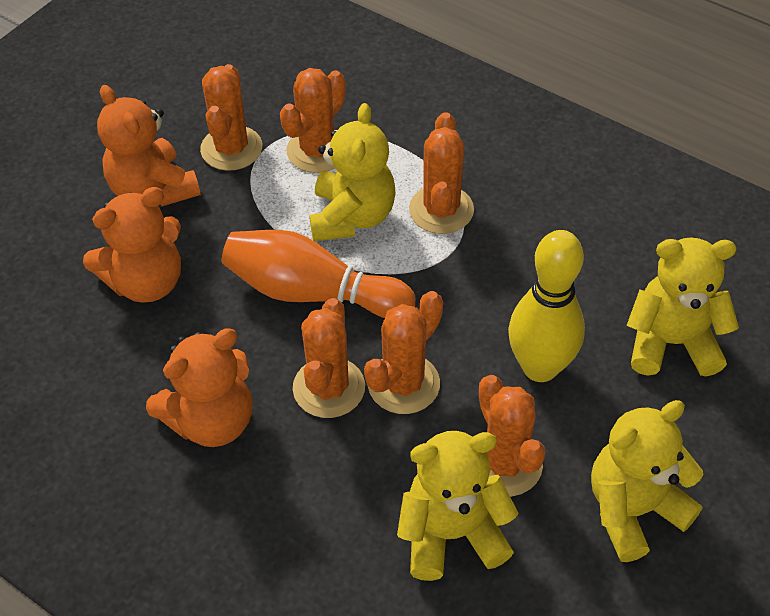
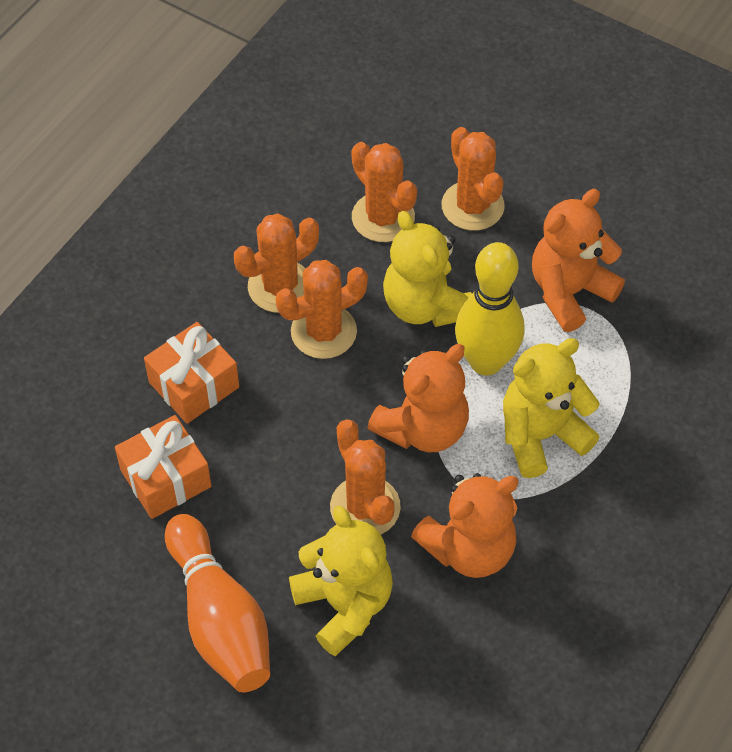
orange cactus: 6 -> 5
orange gift: 0 -> 2
yellow teddy bear: 4 -> 3

